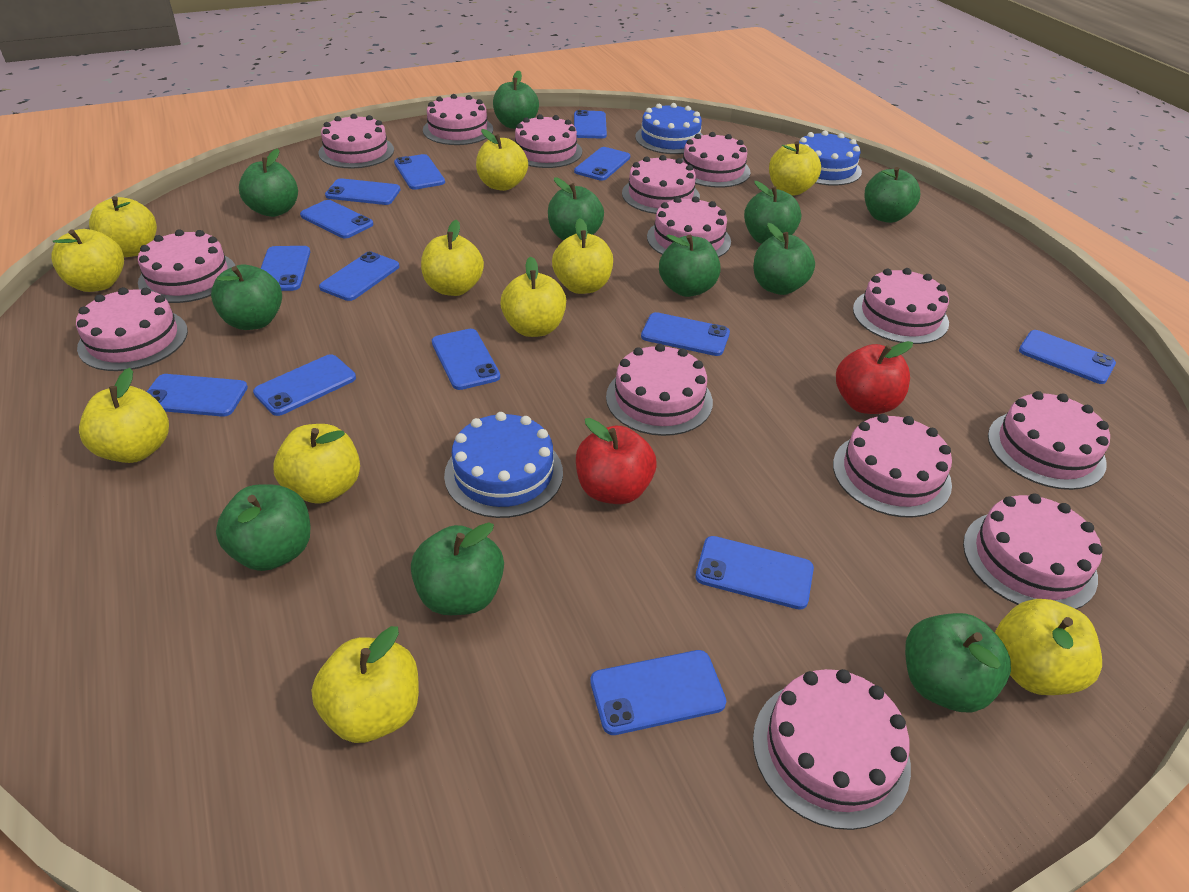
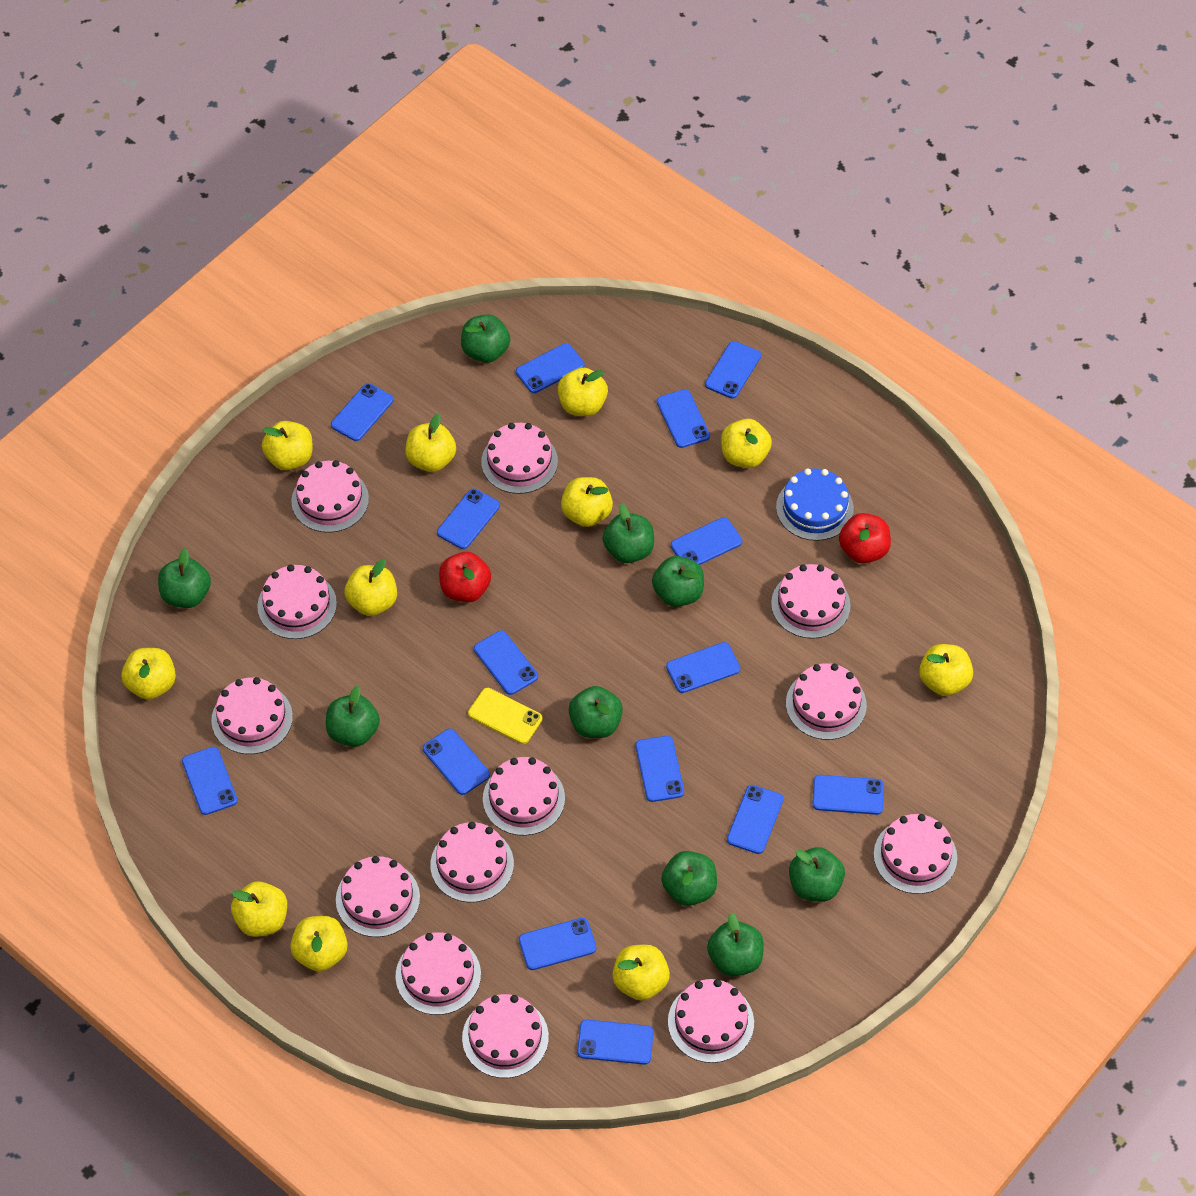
blue cake: 3 -> 1
blue phone: 14 -> 15
green apple: 11 -> 9
pink cake: 14 -> 13
yellow phone: 0 -> 1

